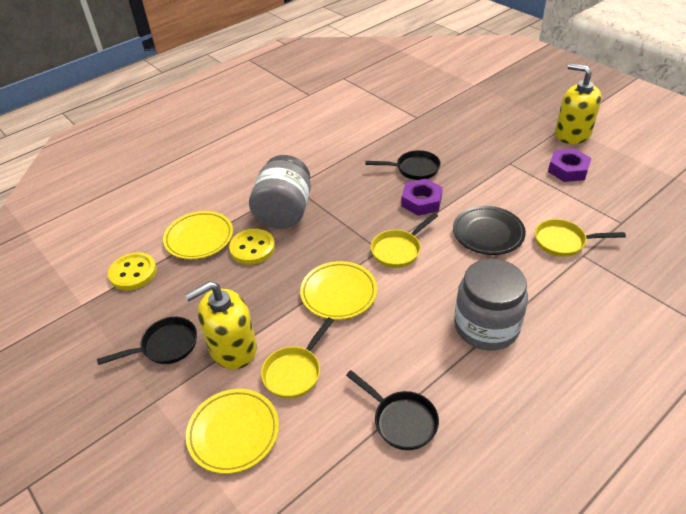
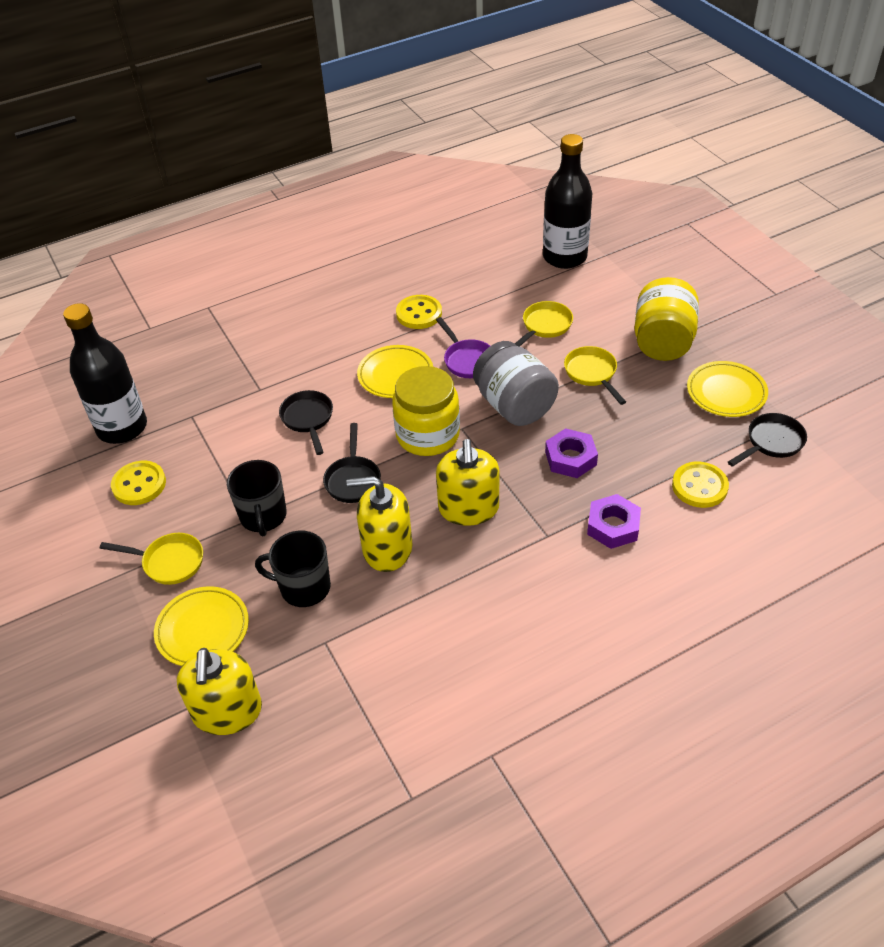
black bottle: 0 -> 2
black mug: 0 -> 2
black plate: 1 -> 0
grey jar: 2 -> 1
purple pan: 0 -> 1
yellow button: 2 -> 3
yellow jar: 0 -> 2
yellow soap dispenser: 2 -> 3

